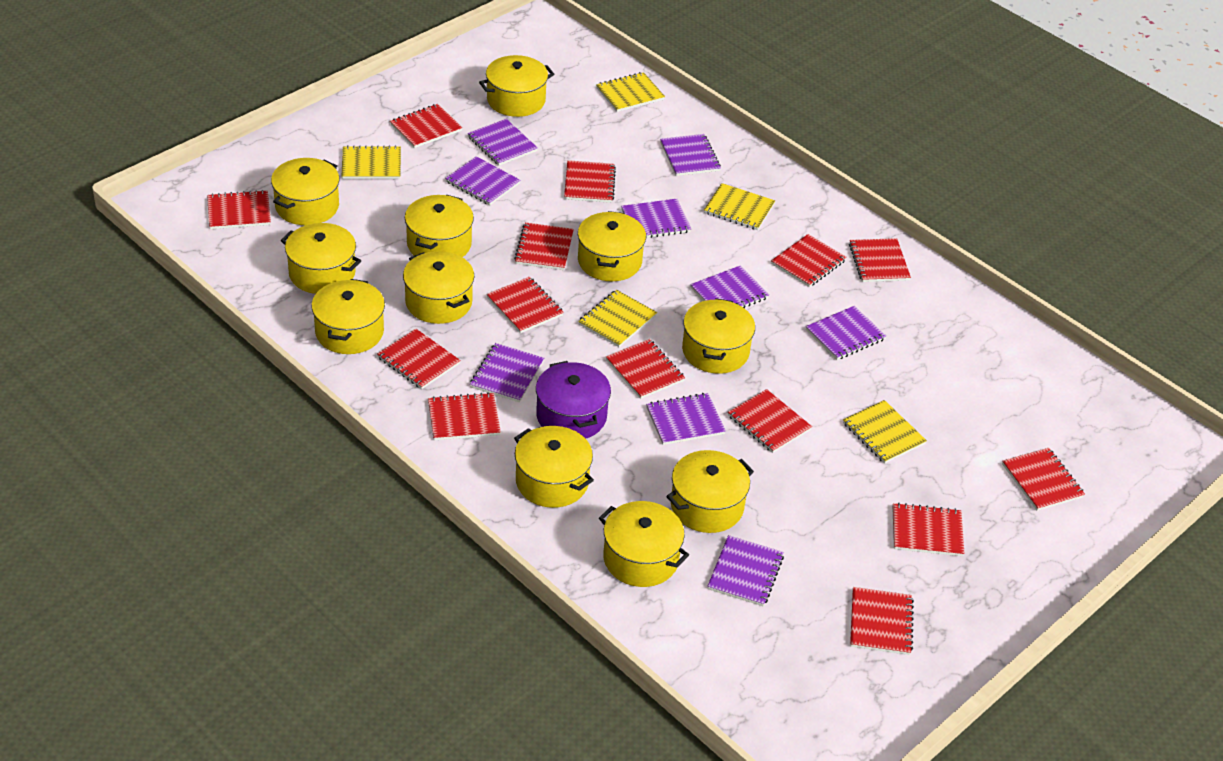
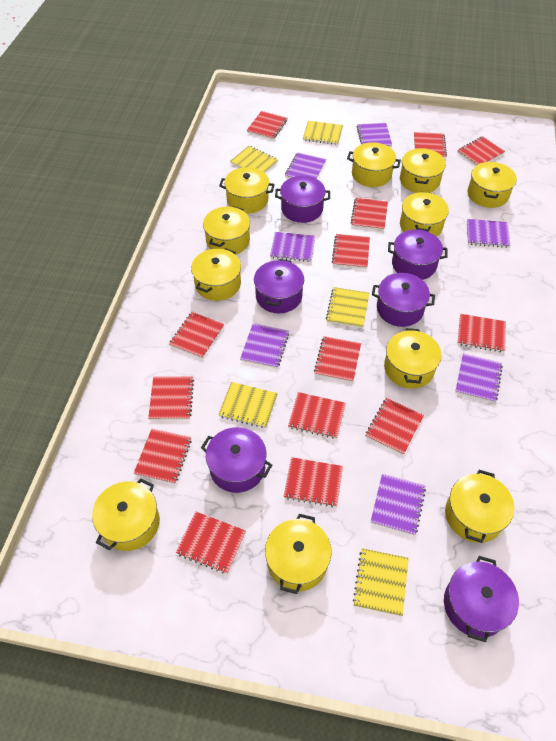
purple notebook: 9 -> 7
purple pot: 1 -> 6

